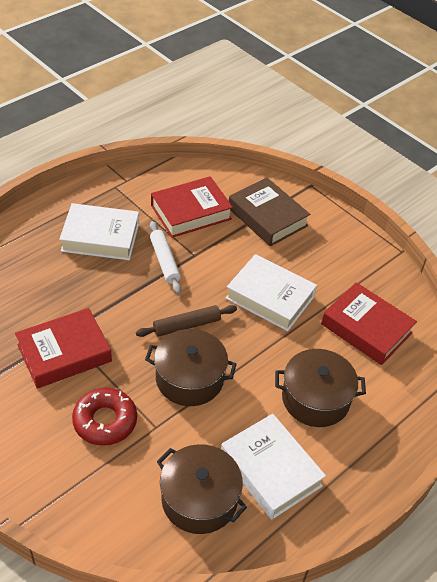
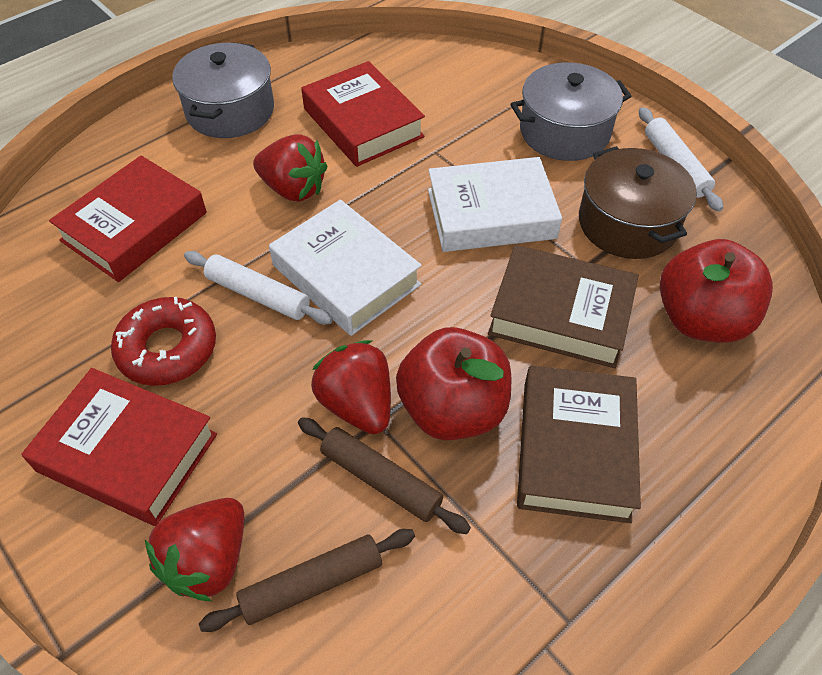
brown book: 1 -> 2
brown pot: 3 -> 1
brown rolling pin: 1 -> 2
grey pot: 0 -> 2
red apple: 0 -> 2
red strawberry: 0 -> 3
white book: 3 -> 2
white rolling pin: 1 -> 2

